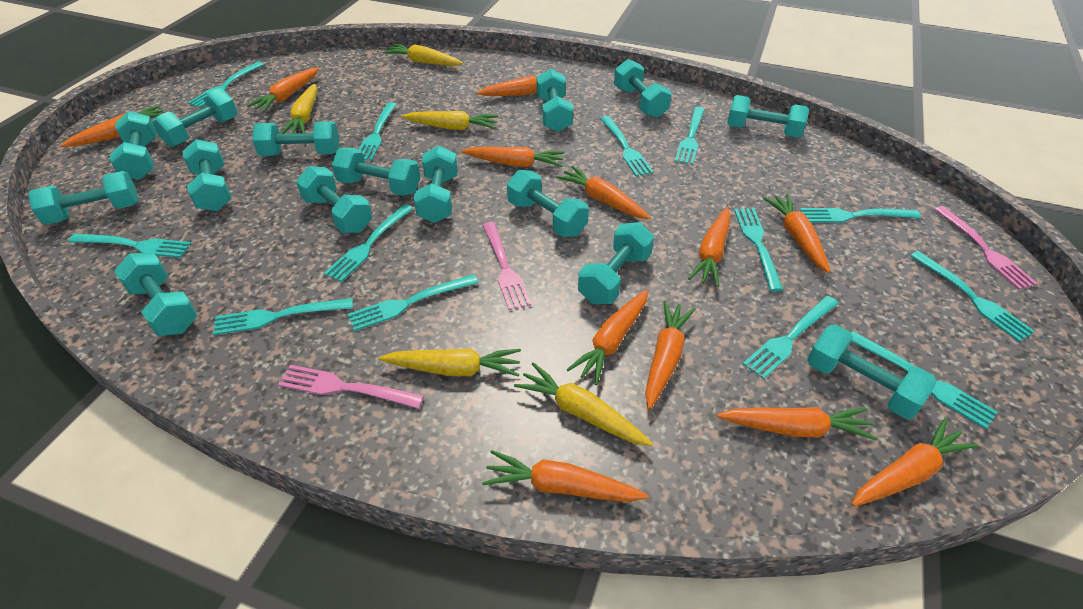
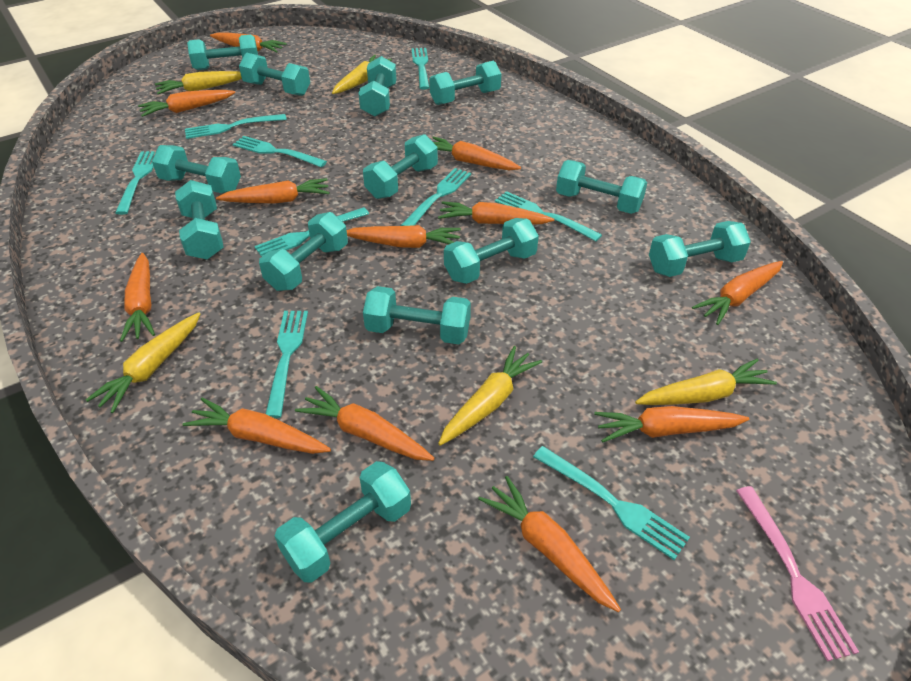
pink fork: 3 -> 1
turquoise dumbbell: 15 -> 13
turquoise fork: 13 -> 9

